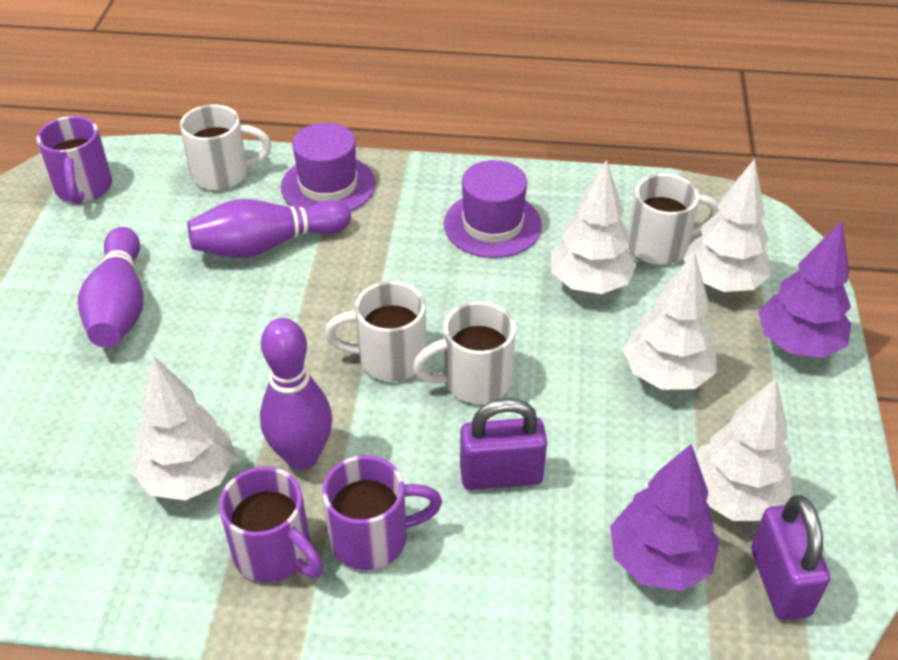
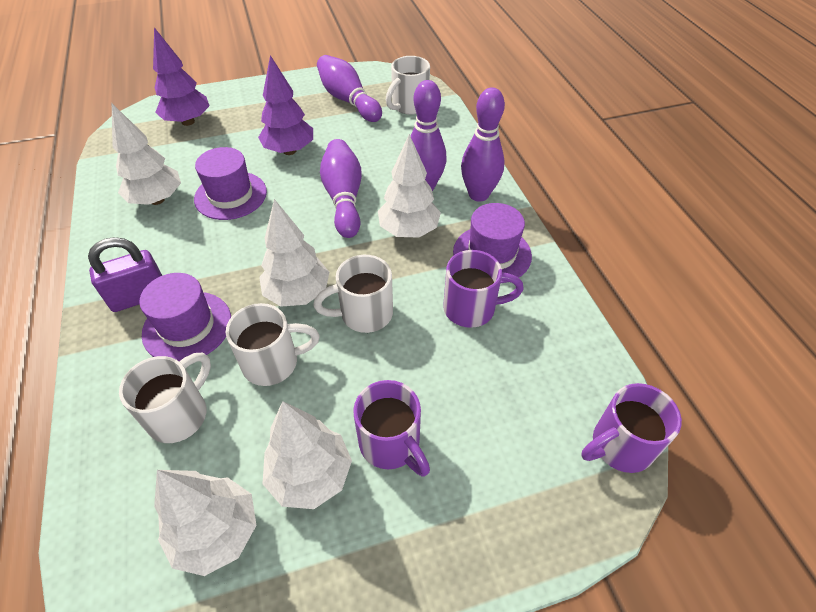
purple bowling pin: 3 -> 4
purple hat: 2 -> 3
purple padlock: 2 -> 1

